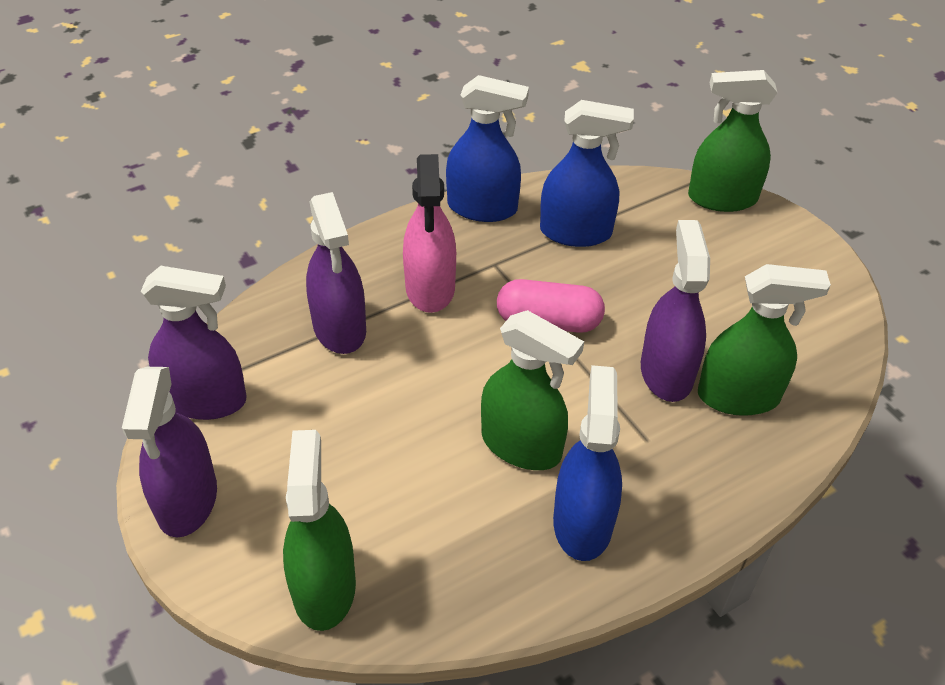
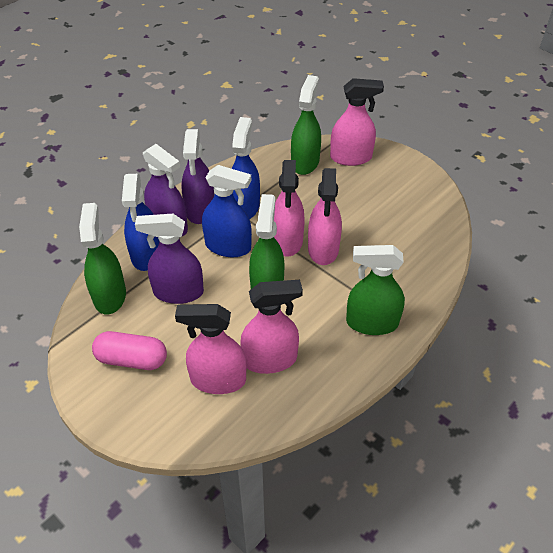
pink spray bottle: 1 -> 5
purple spray bottle: 4 -> 3

